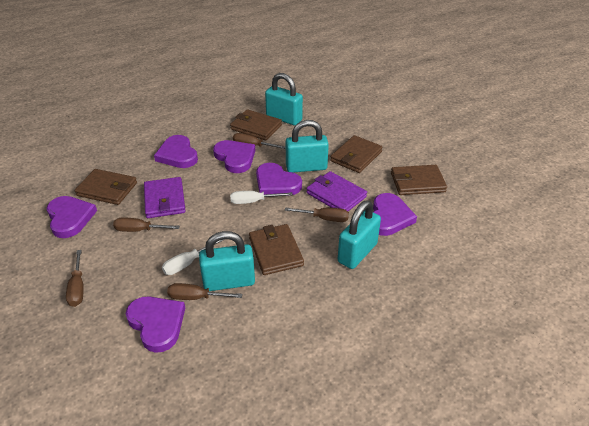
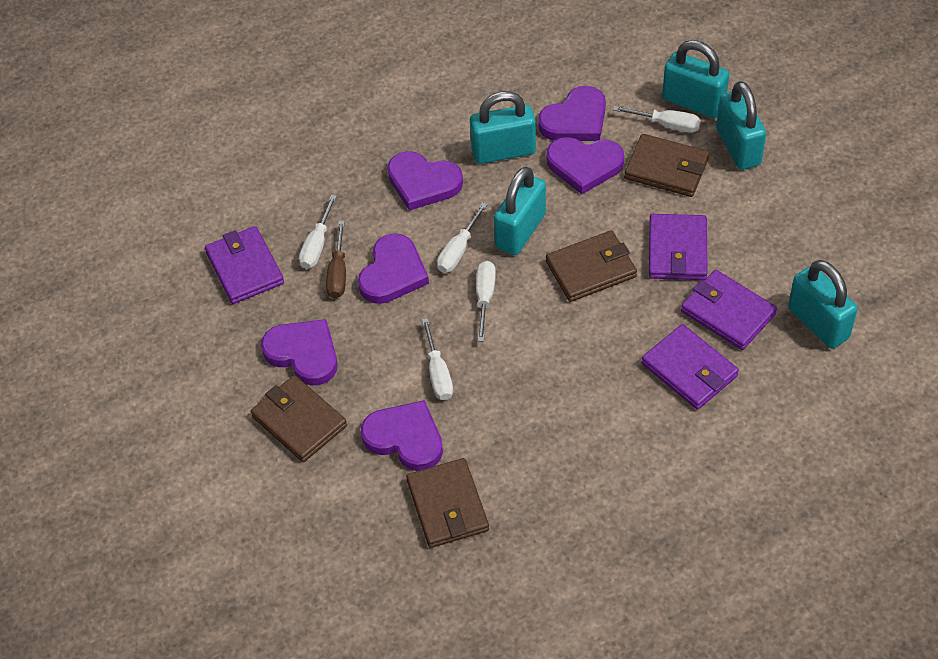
brown screwdriver: 5 -> 1
brown wallet: 5 -> 4
purple wallet: 2 -> 4
turquoise padlock: 4 -> 5
white screwdriver: 2 -> 5

